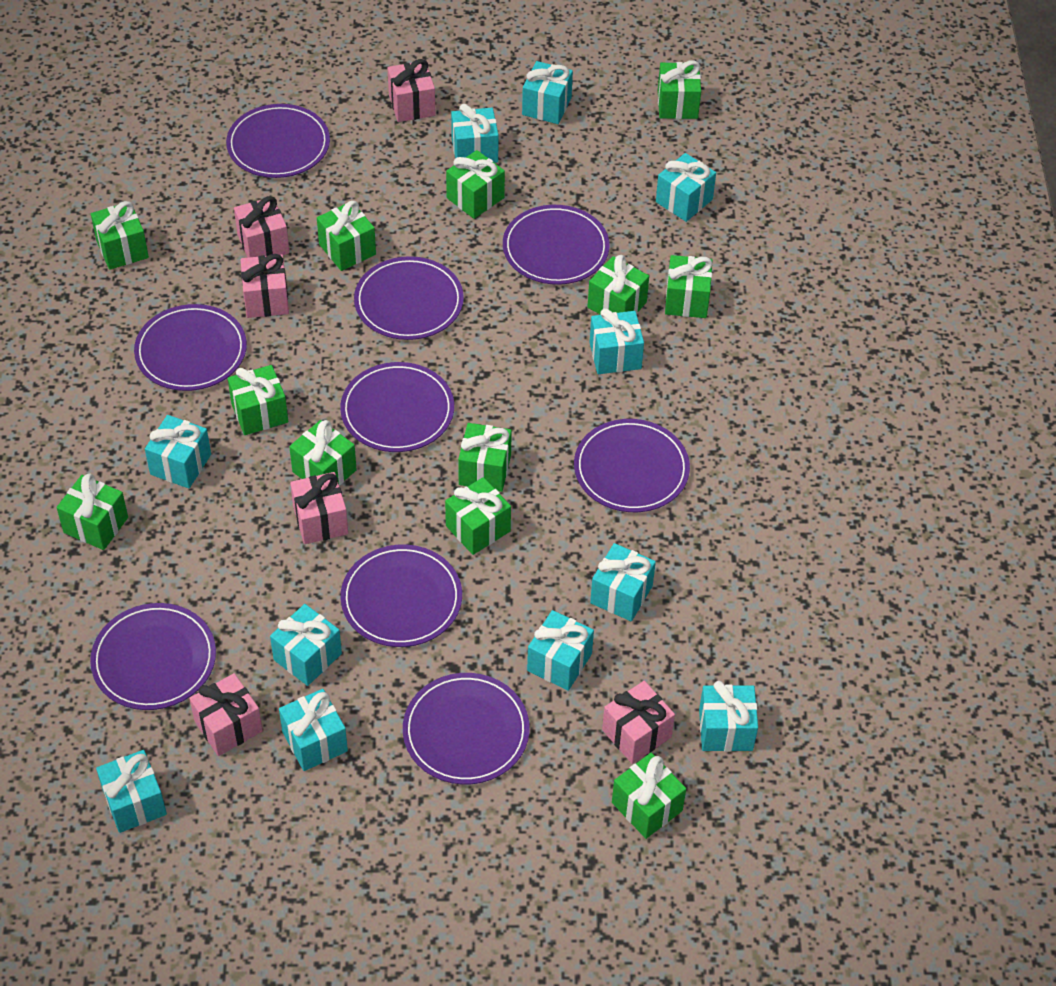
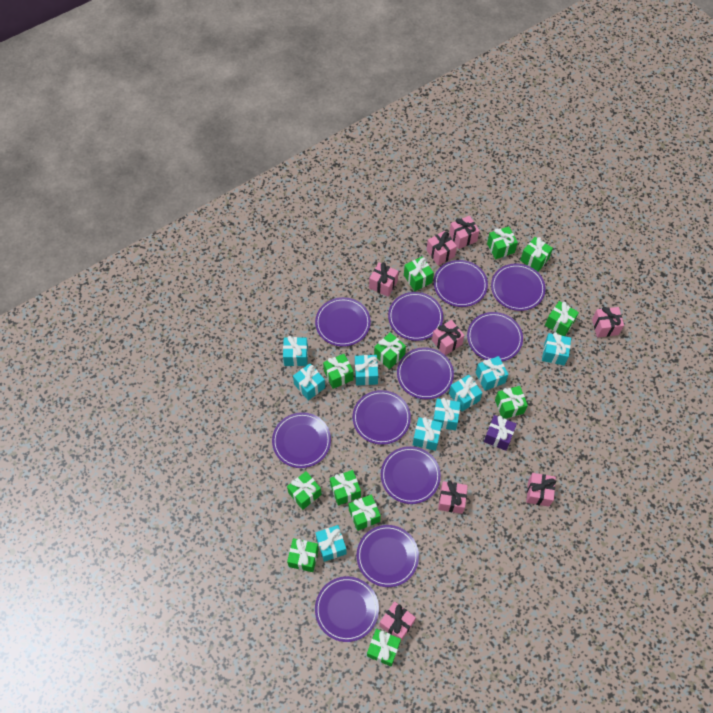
pink gift: 6 -> 8
purple gift: 0 -> 1
purple plate: 9 -> 11
turquoise gift: 11 -> 9

